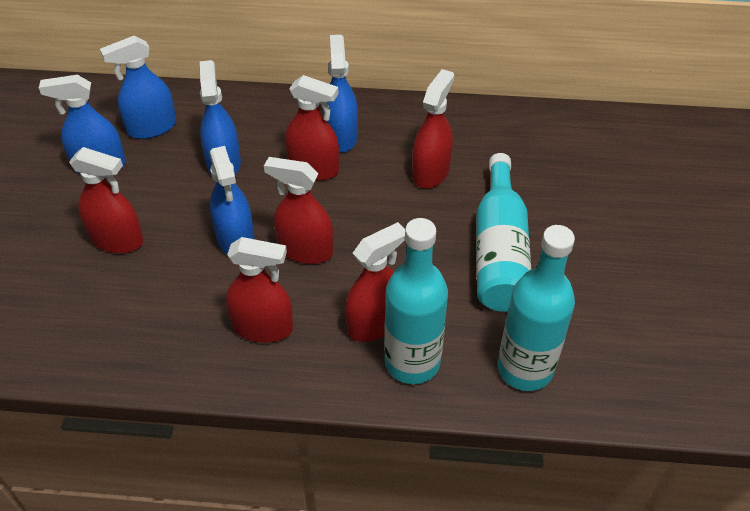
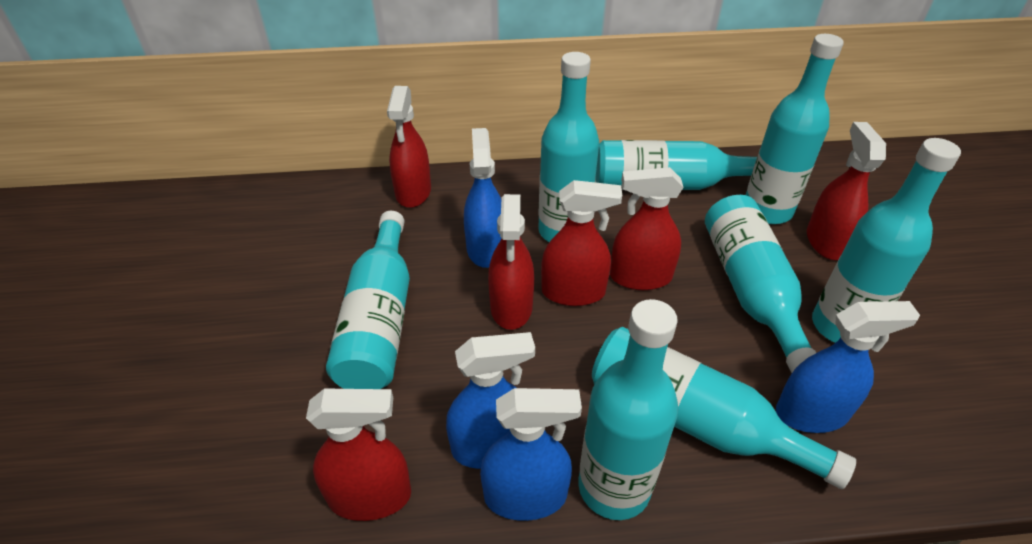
blue spray bottle: 5 -> 4
turquoise bottle: 3 -> 8

